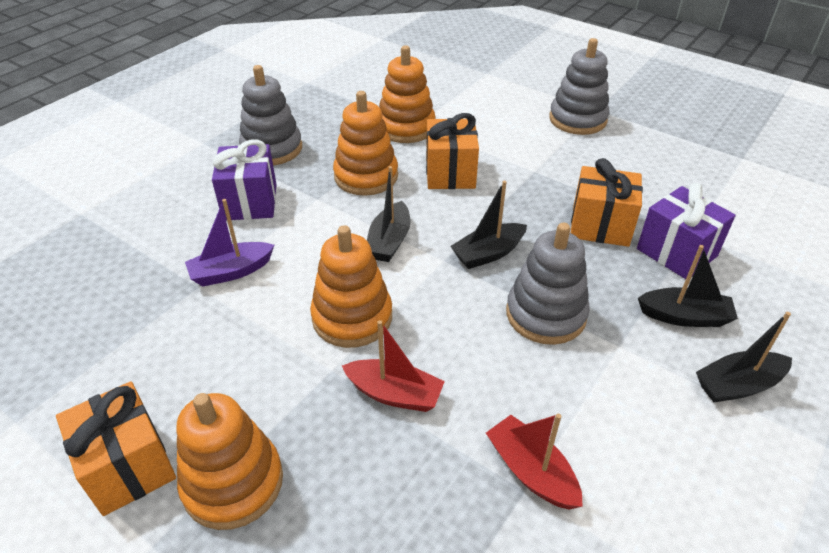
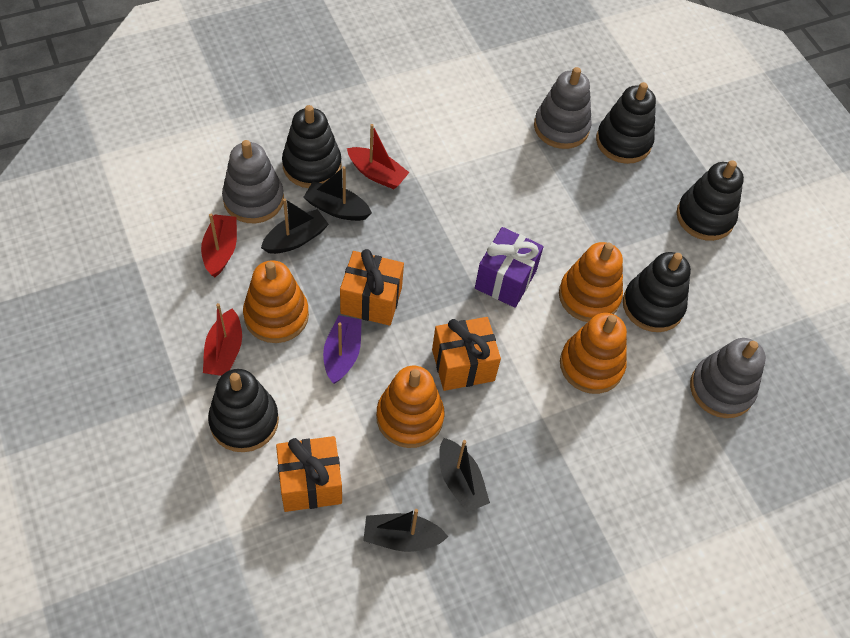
black stacking toy: 0 -> 5
purple gift: 2 -> 1
red boat: 2 -> 3

